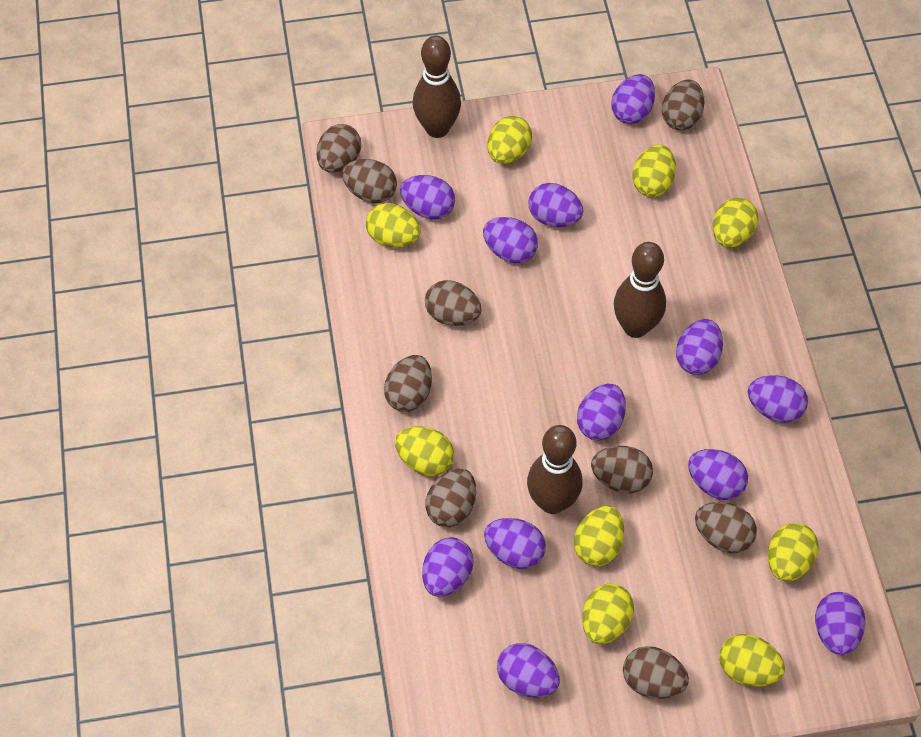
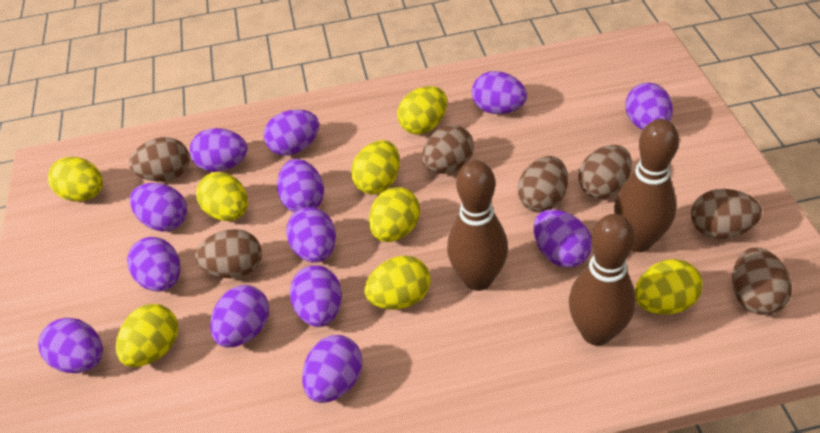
brown egg: 9 -> 7
purple egg: 12 -> 13
yellow egg: 9 -> 8

